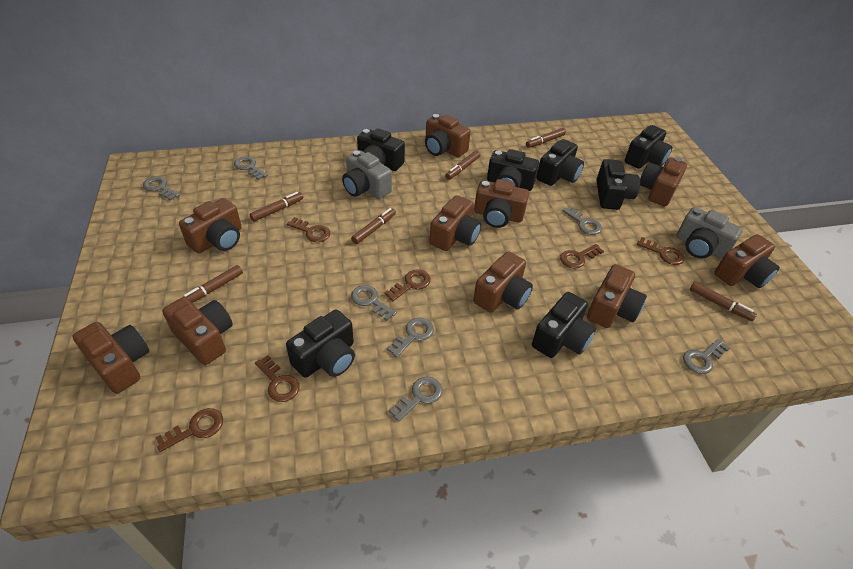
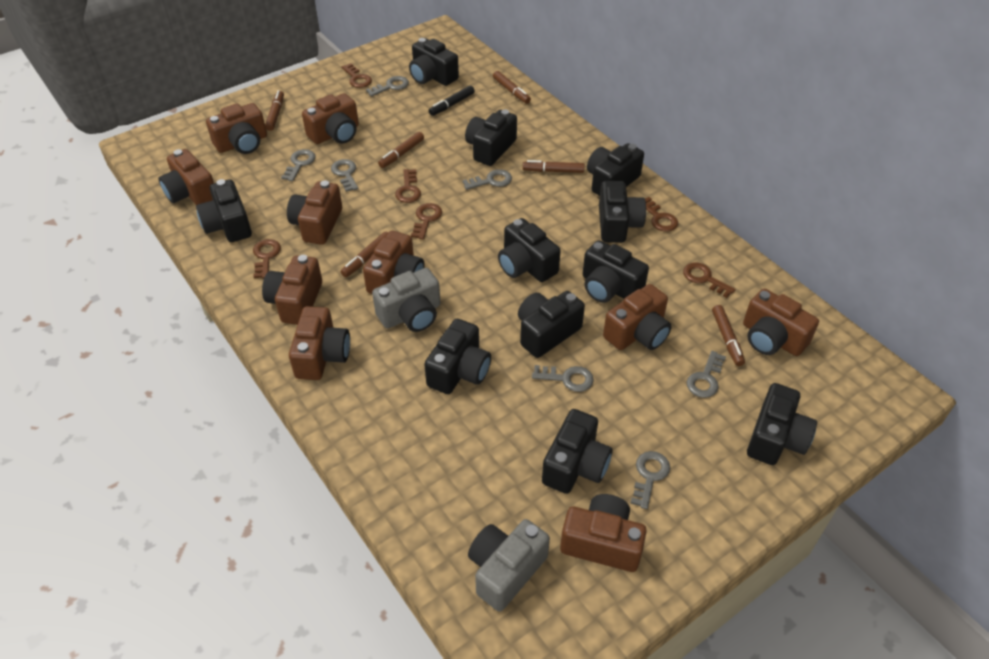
black camera: 7 -> 11
black marker: 0 -> 1

